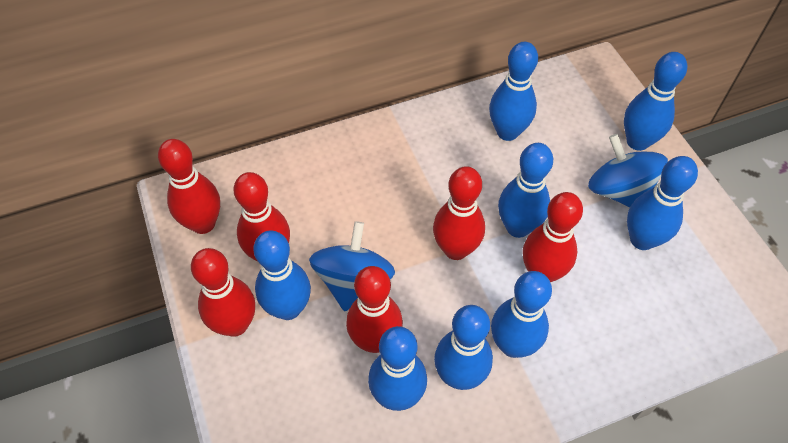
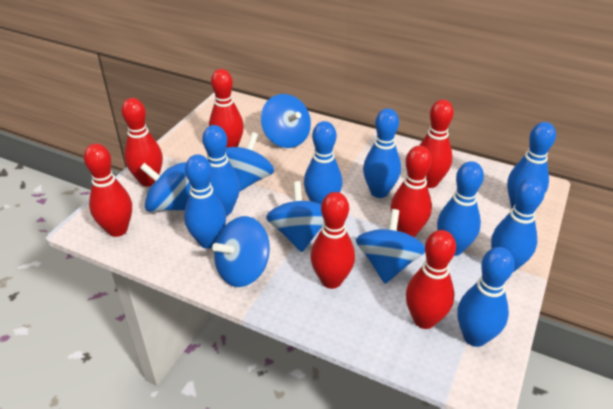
blue spinning top: 2 -> 6
red bowling pin: 6 -> 7

